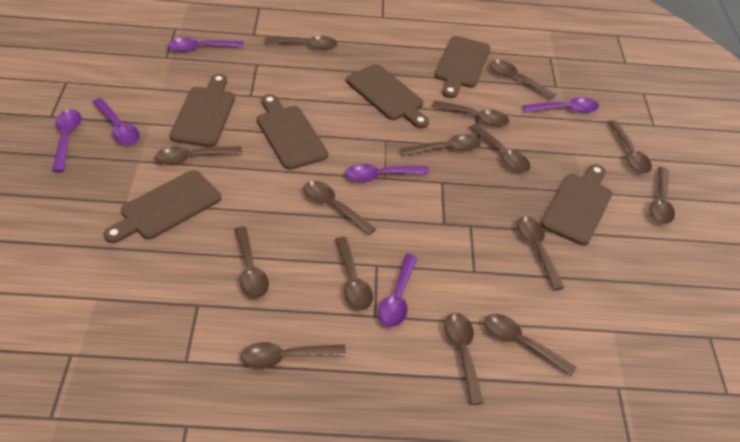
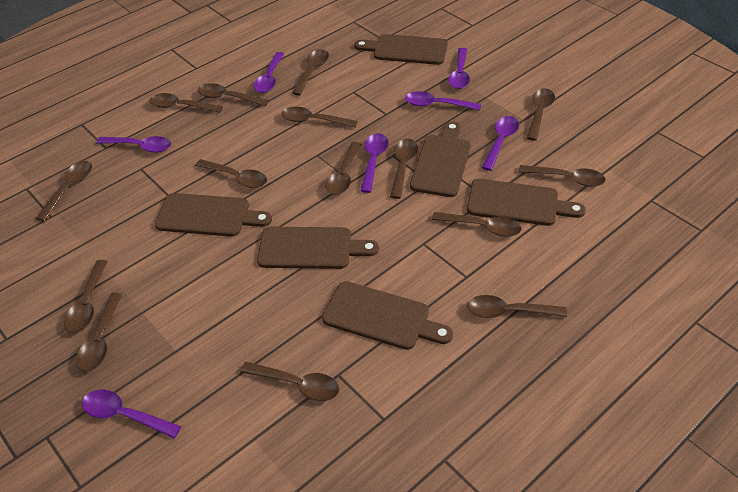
purple spoon: 6 -> 7

